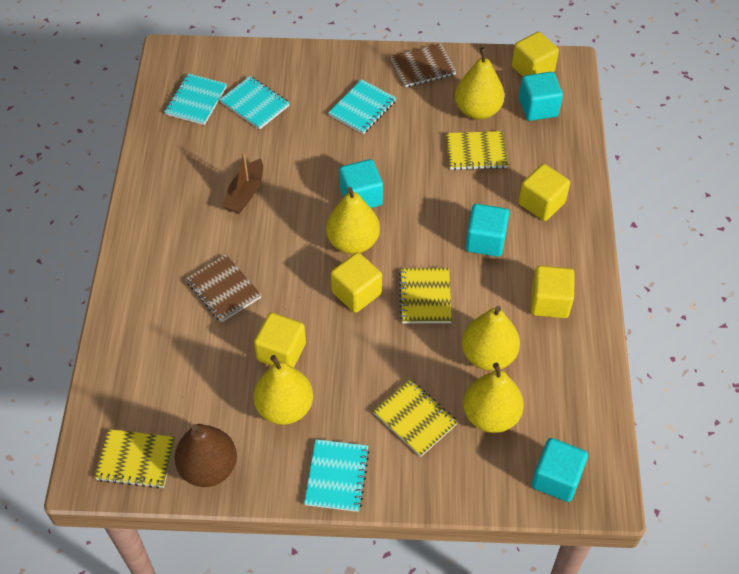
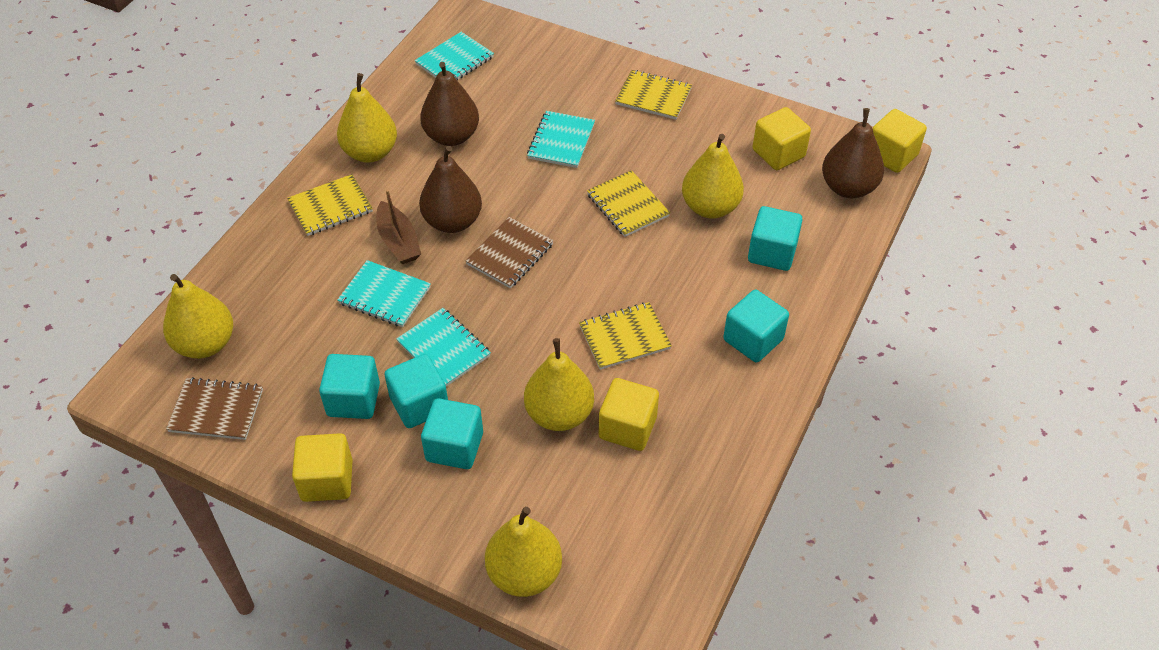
brown pear: 1 -> 3
turquoise cube: 4 -> 5
yellow cube: 5 -> 4

